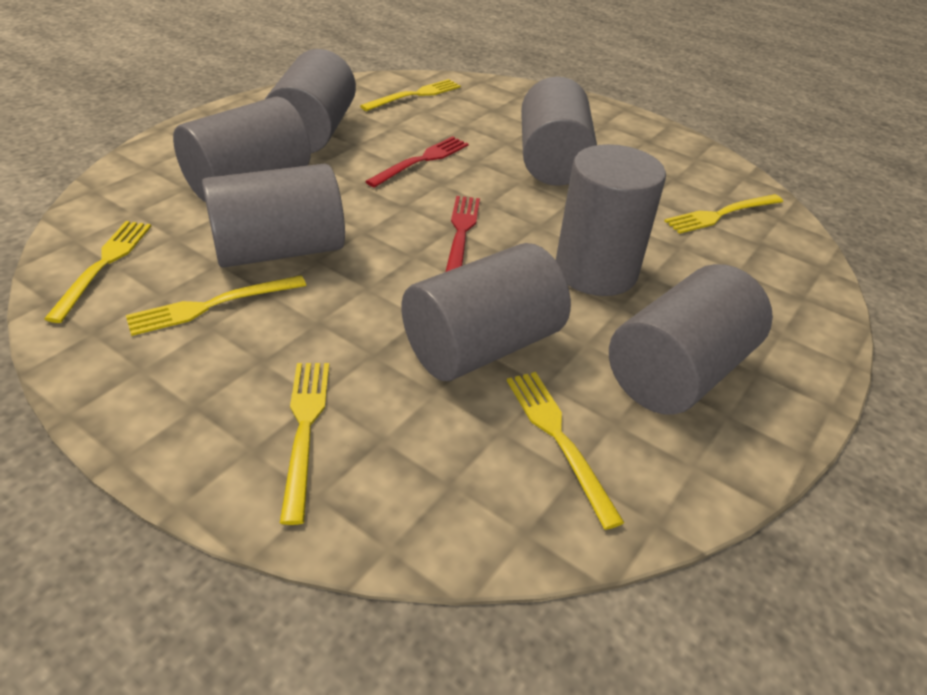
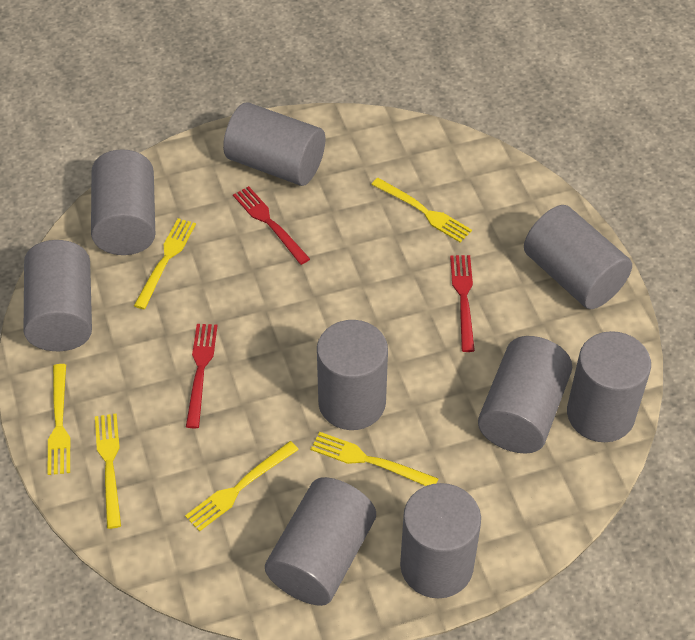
grey cylinder: 7 -> 9
red fork: 2 -> 3

